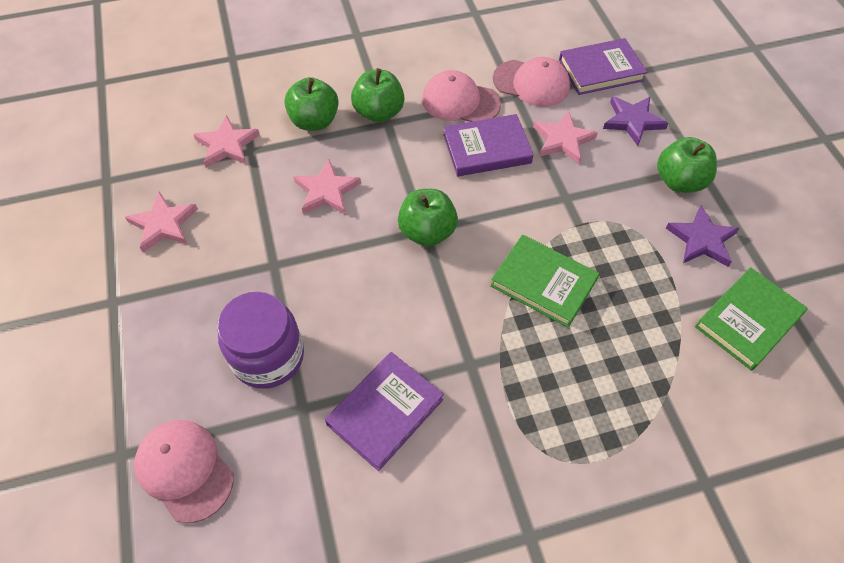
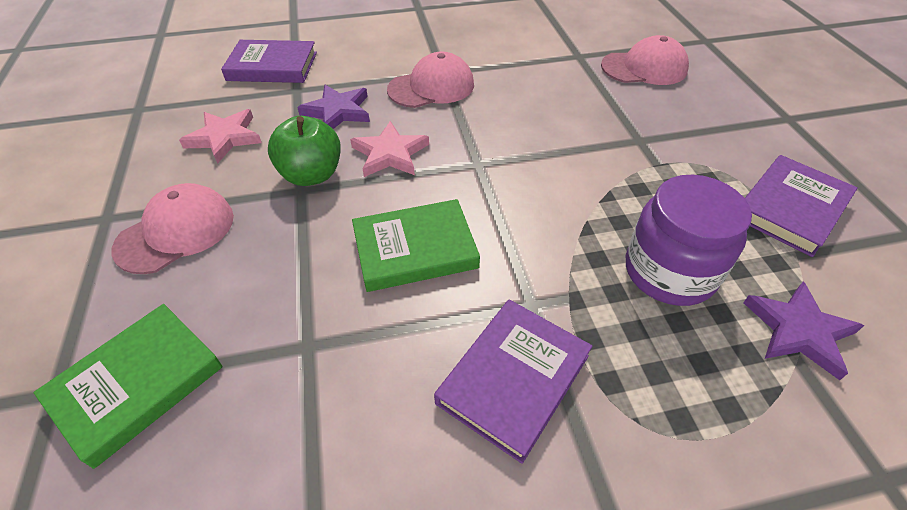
green apple: 4 -> 1
pink star: 4 -> 2

